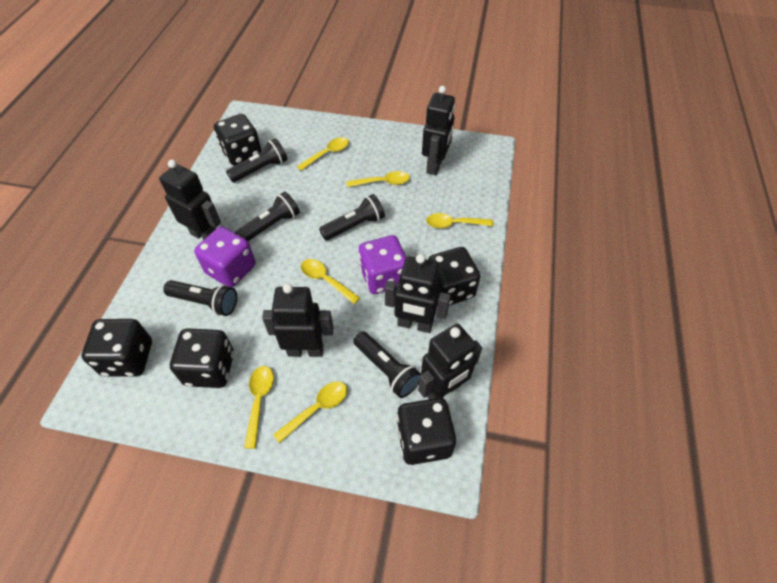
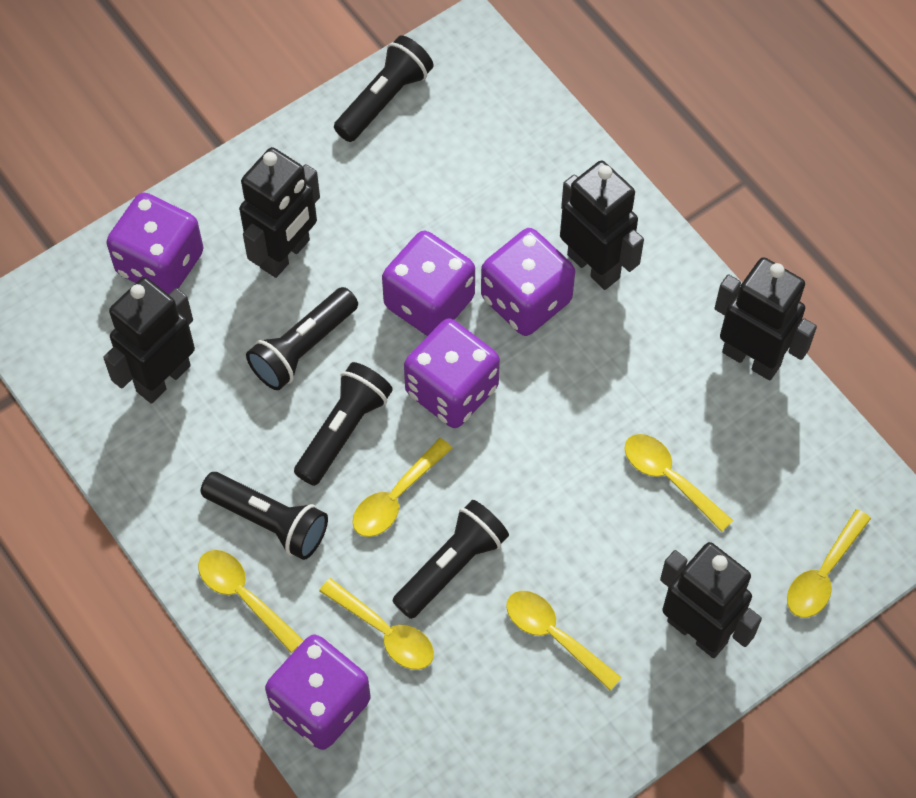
black dice: 5 -> 0
purple dice: 2 -> 5

